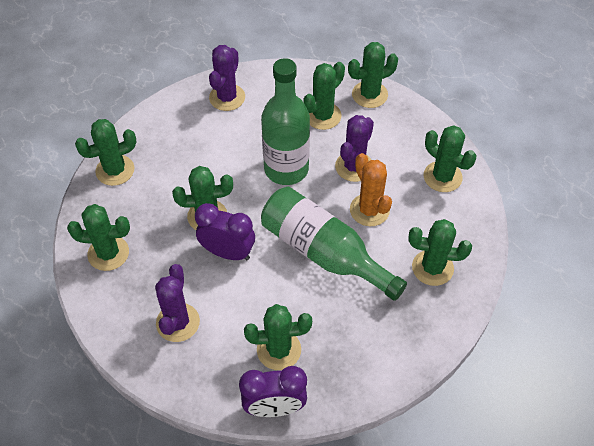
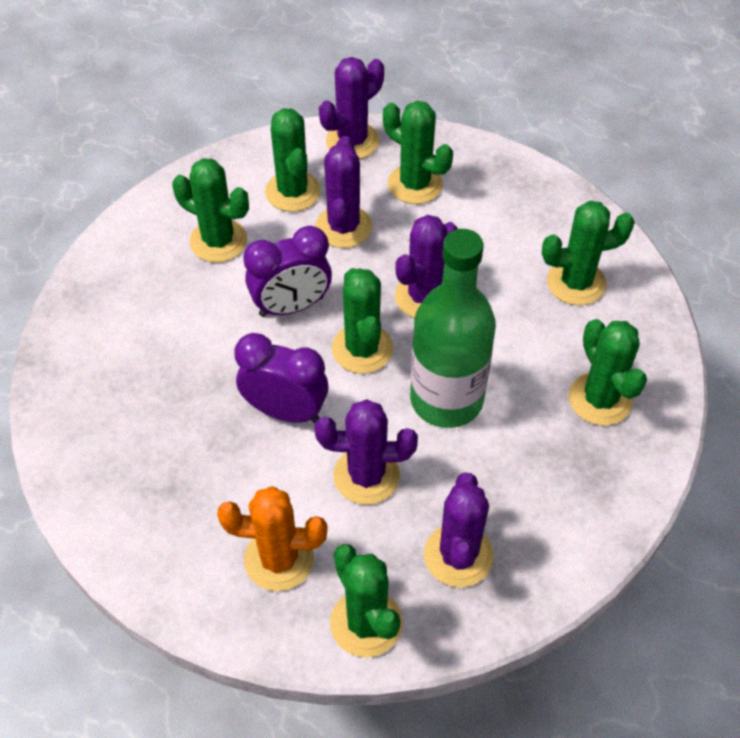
green bottle: 2 -> 1
green cactus: 8 -> 7
purple cactus: 3 -> 5

